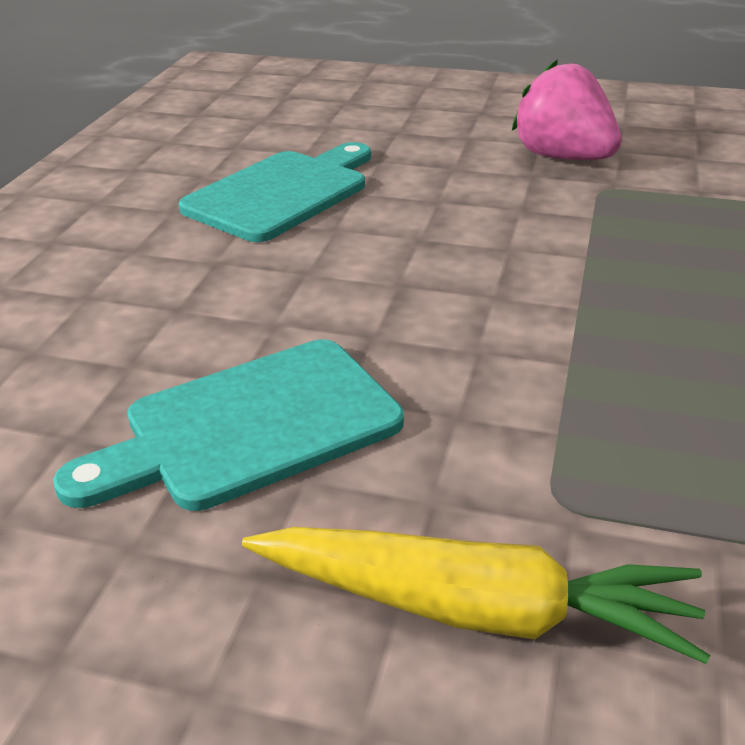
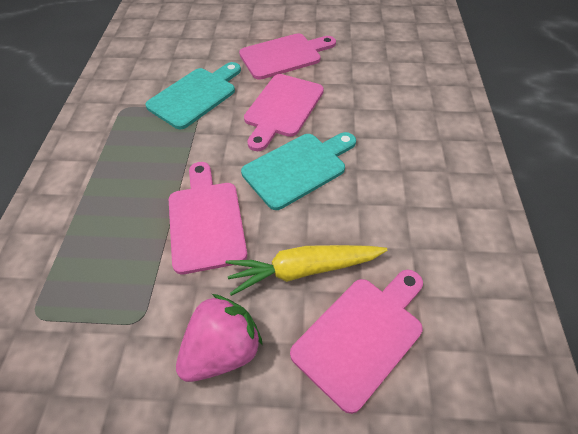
pink cutting board: 0 -> 4

